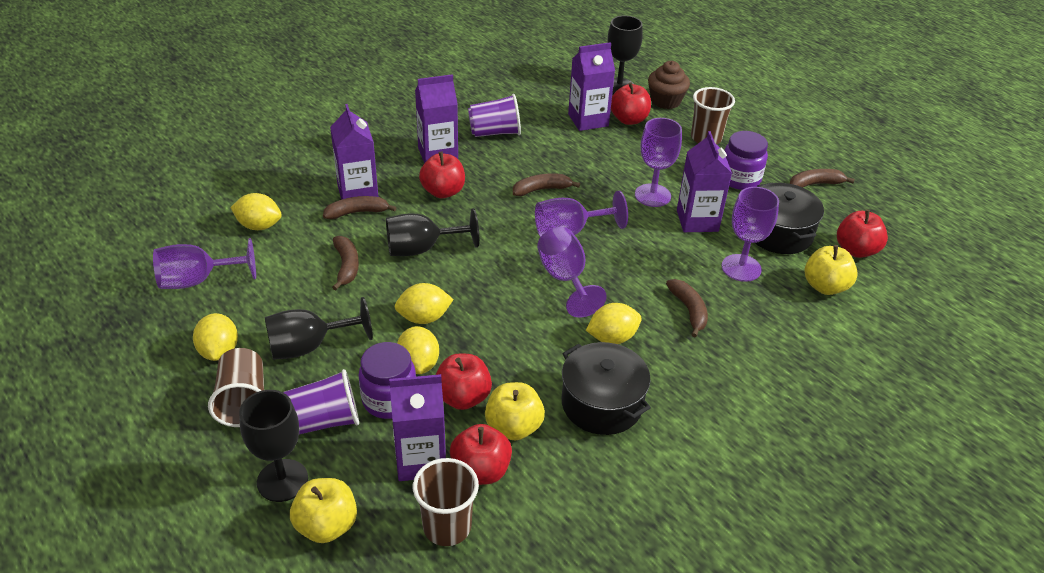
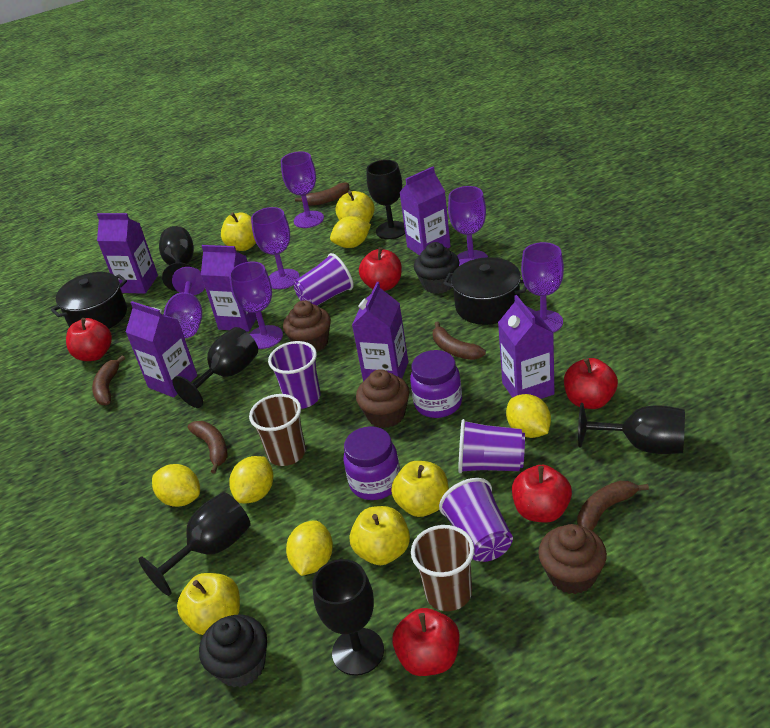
black cupcake: 0 -> 2
black goblet: 4 -> 6
brown cup: 3 -> 2
brown cupcake: 1 -> 3
purple carton: 5 -> 6
purple cup: 2 -> 4
purple goblet: 5 -> 6
yellow apple: 3 -> 5

